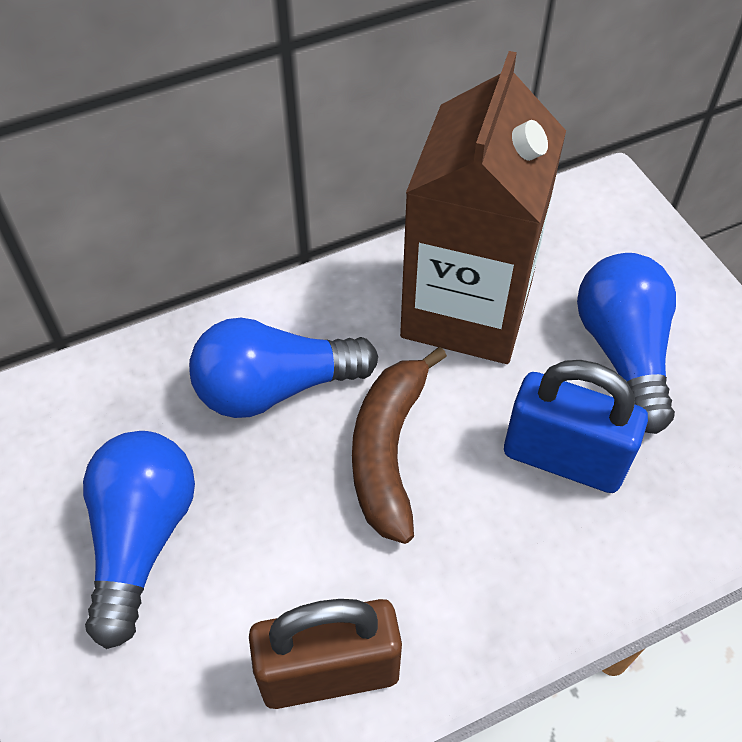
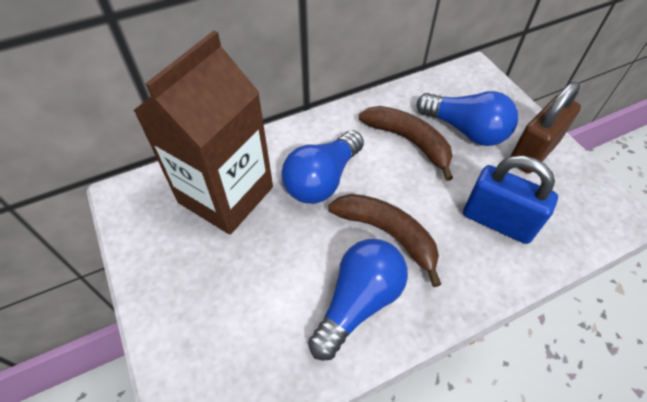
brown banana: 1 -> 2

